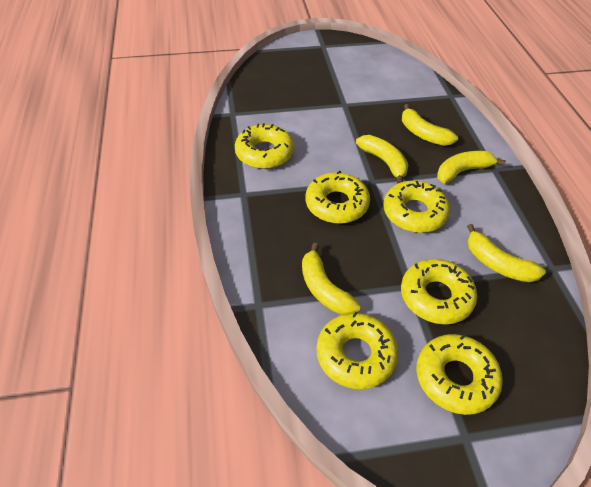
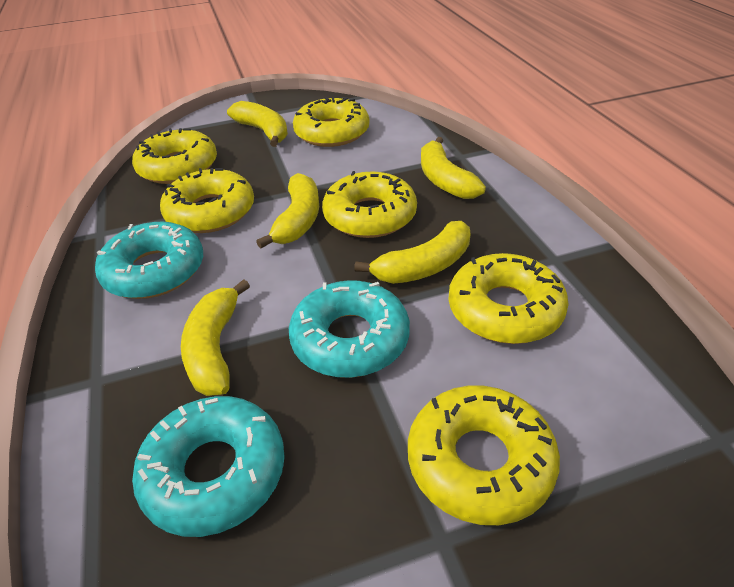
turquoise donut: 0 -> 3

